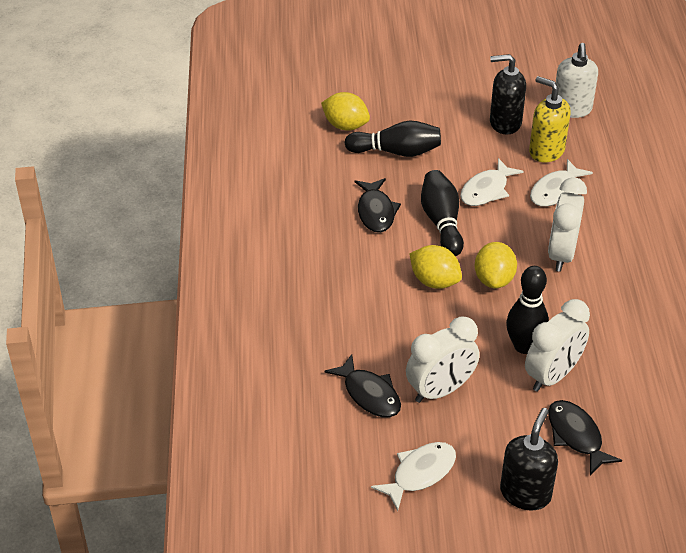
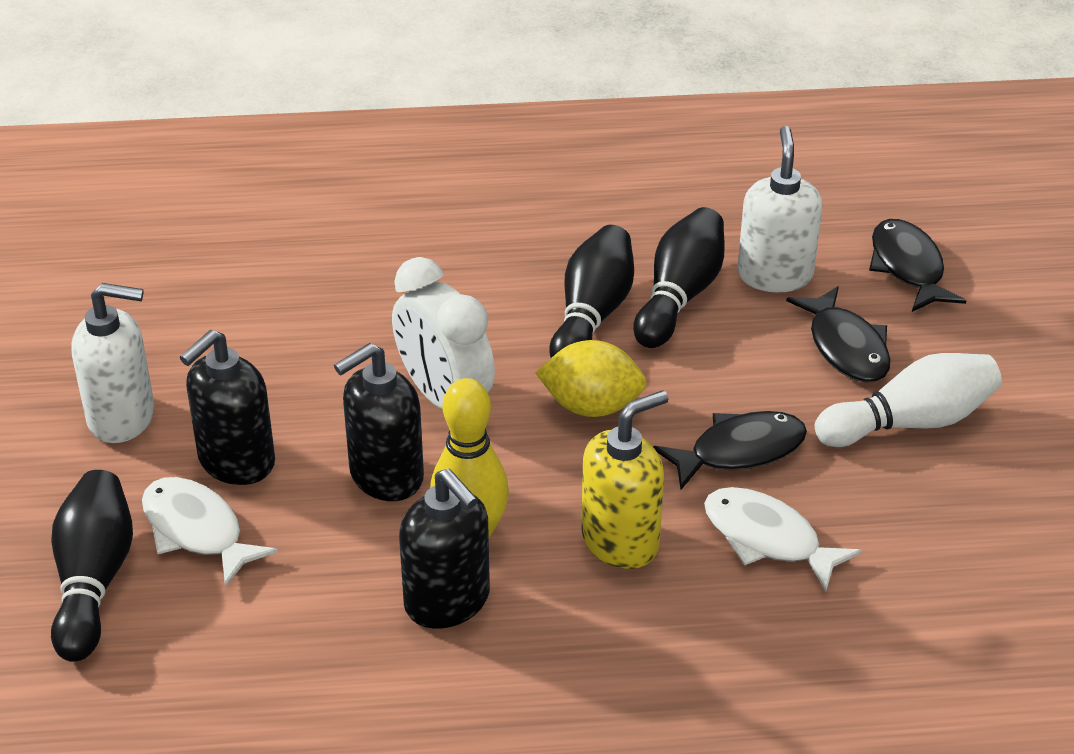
black soap dispenser: 2 -> 3
white bowling pin: 0 -> 1
white clock: 3 -> 1
white fish: 3 -> 2
white soap dispenser: 1 -> 2
yellow bowling pin: 0 -> 1
yellow lemon: 3 -> 1

